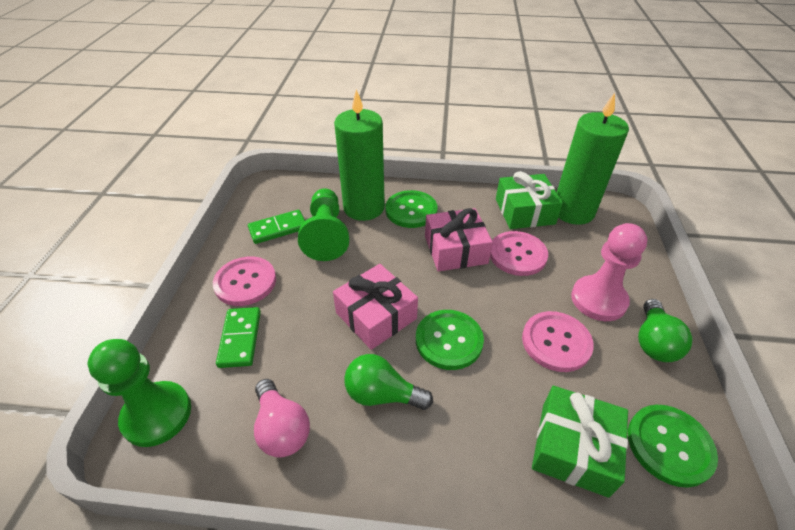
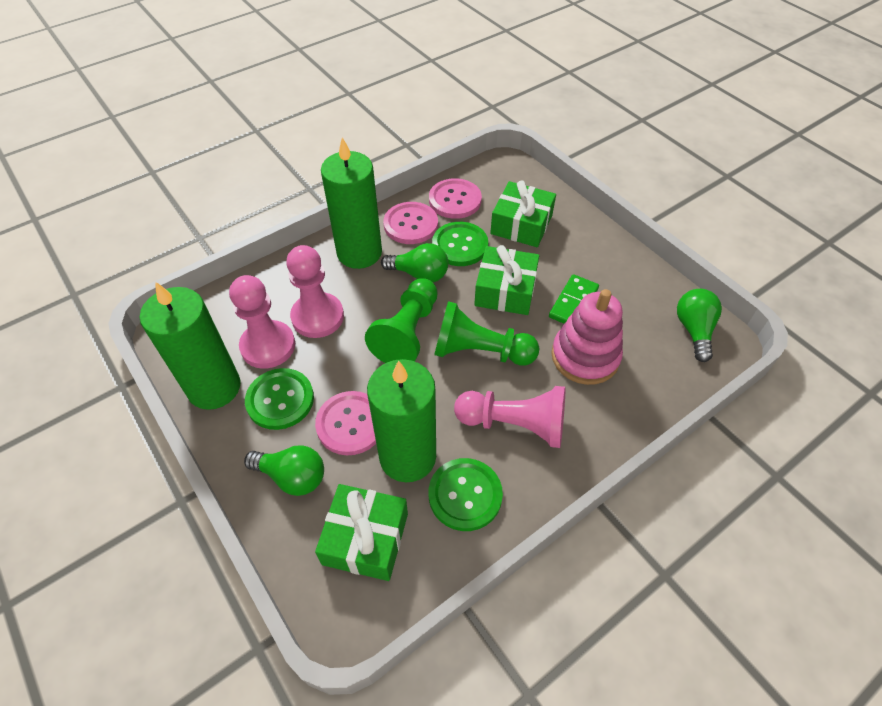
green candle: 2 -> 3
green domino: 2 -> 1
green gift: 2 -> 3
green light bulb: 2 -> 3
pink gift: 2 -> 0
pink light bulb: 1 -> 0
pink pawn: 1 -> 3
pink stacking toy: 0 -> 1

